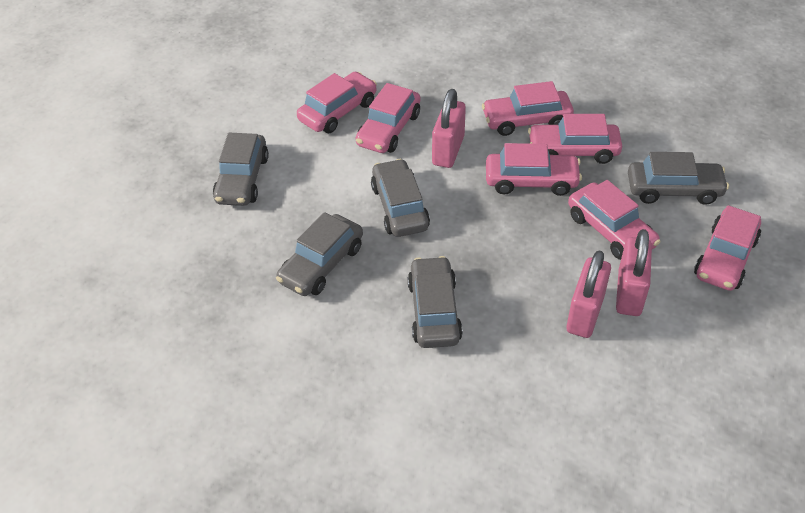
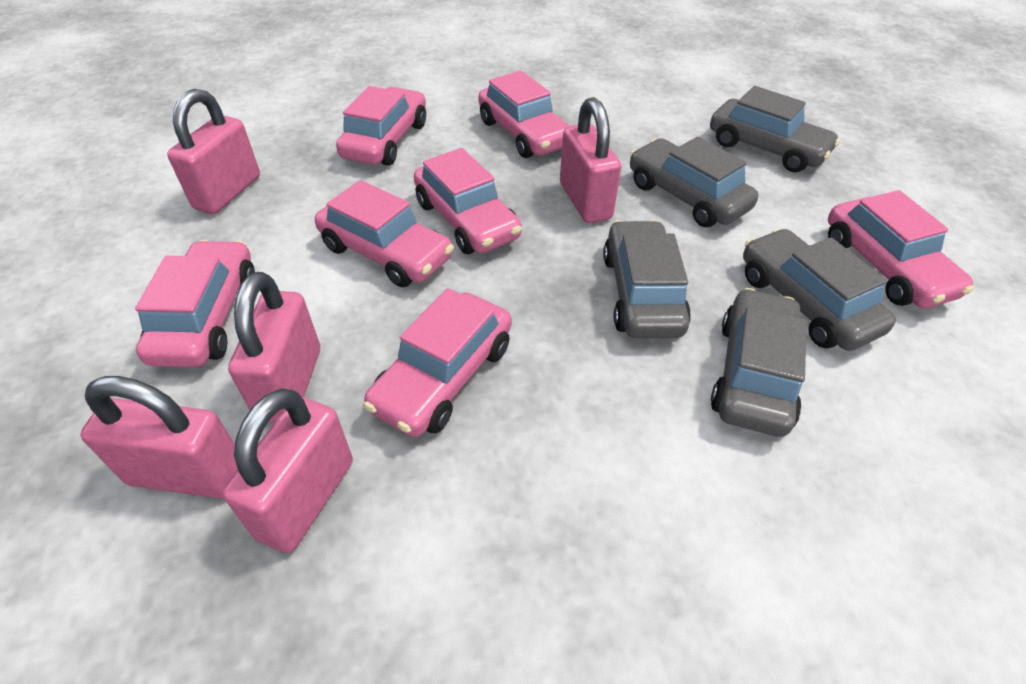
pink padlock: 3 -> 5

